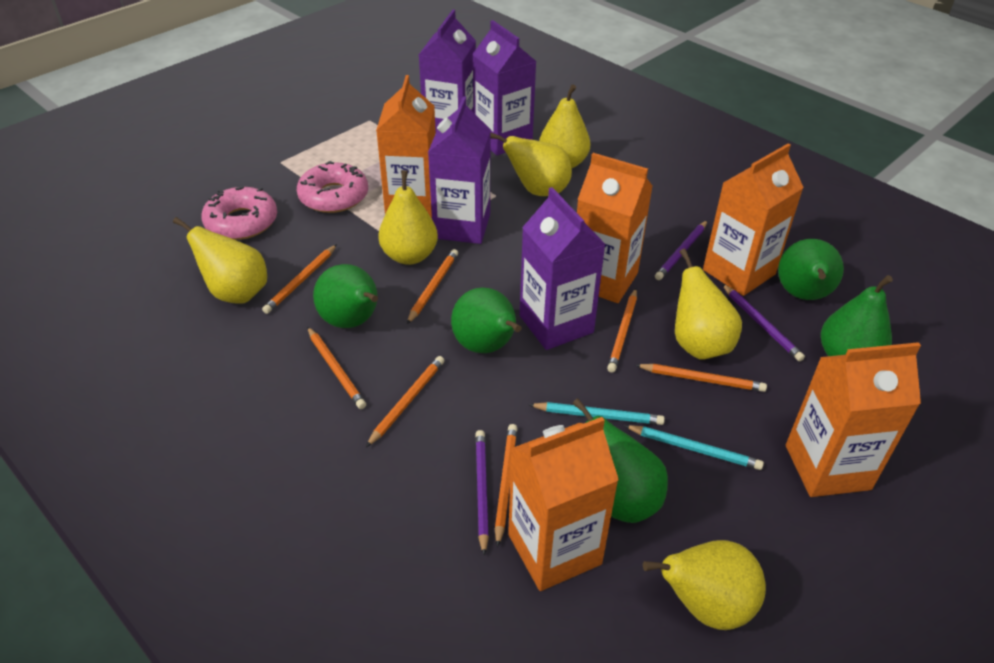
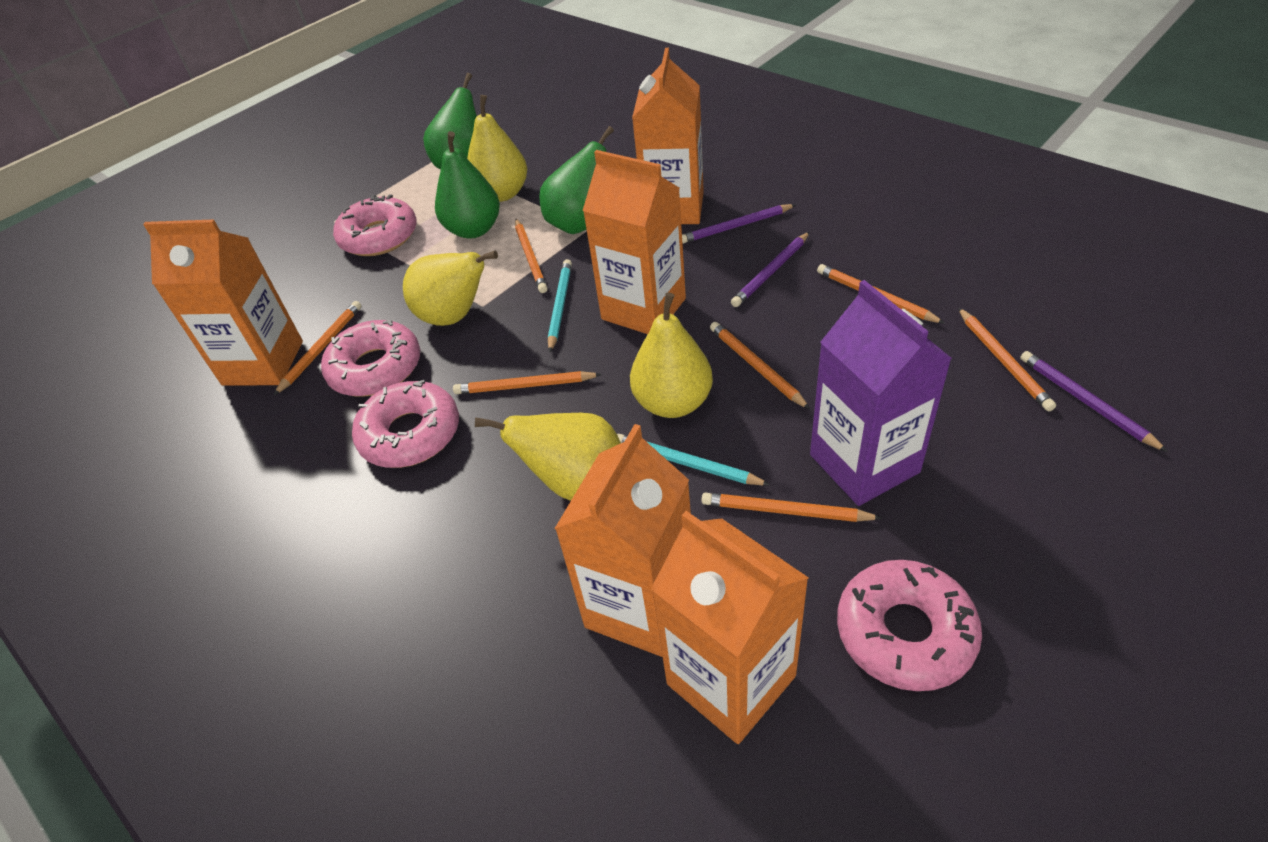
green pear: 5 -> 3
pink donut: 2 -> 4
purple carton: 4 -> 1
yellow pear: 6 -> 4

